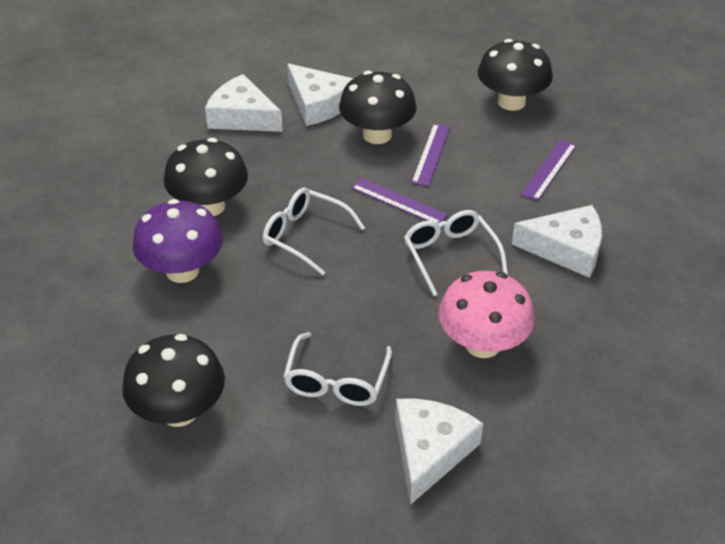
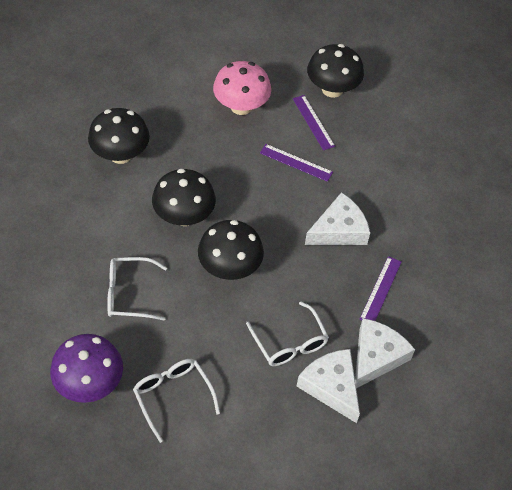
white cheese: 4 -> 3

